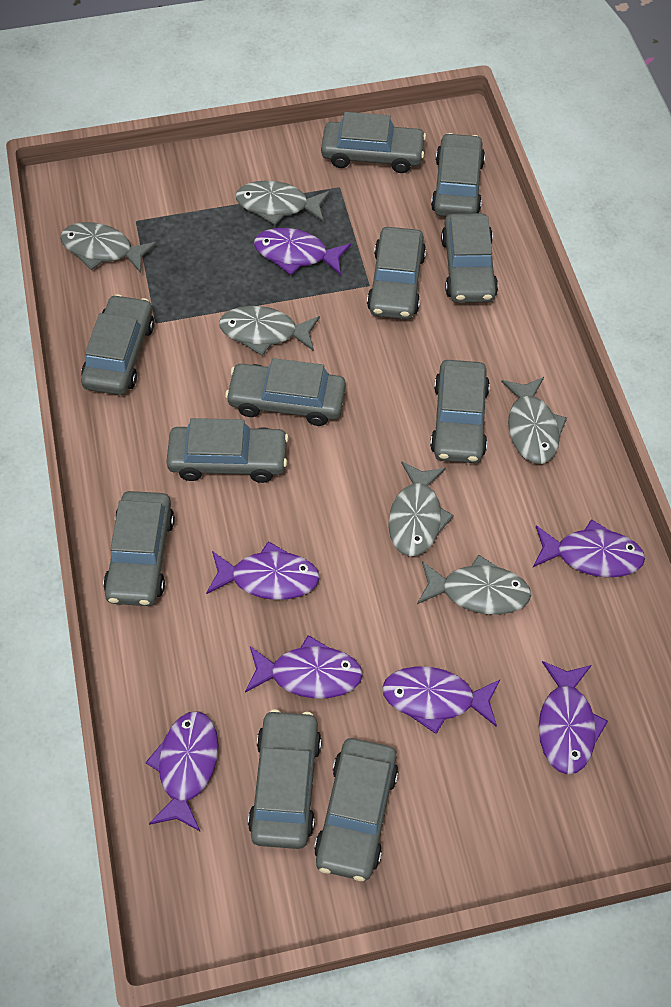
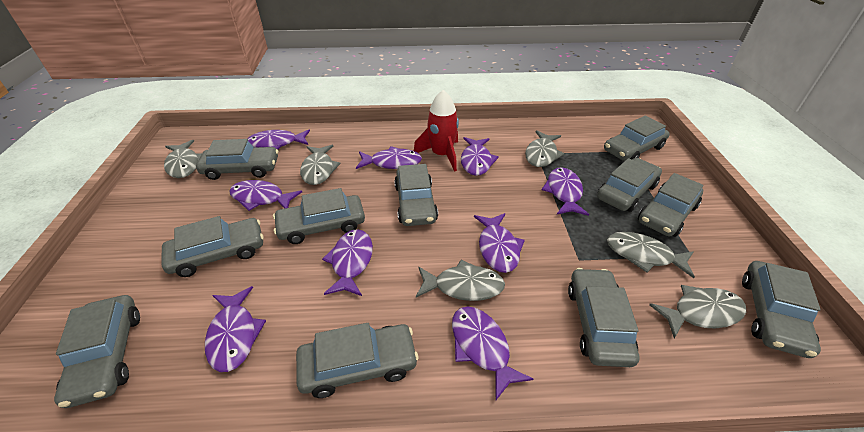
purple fish: 7 -> 9
red rocket: 0 -> 1

